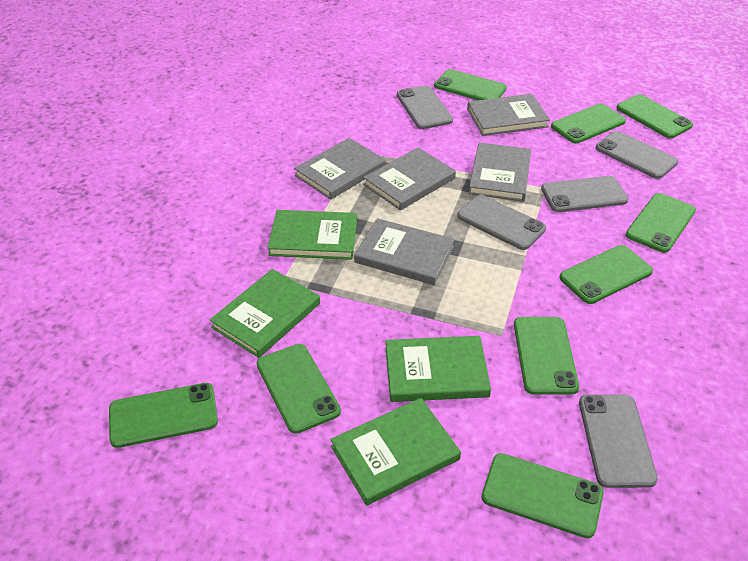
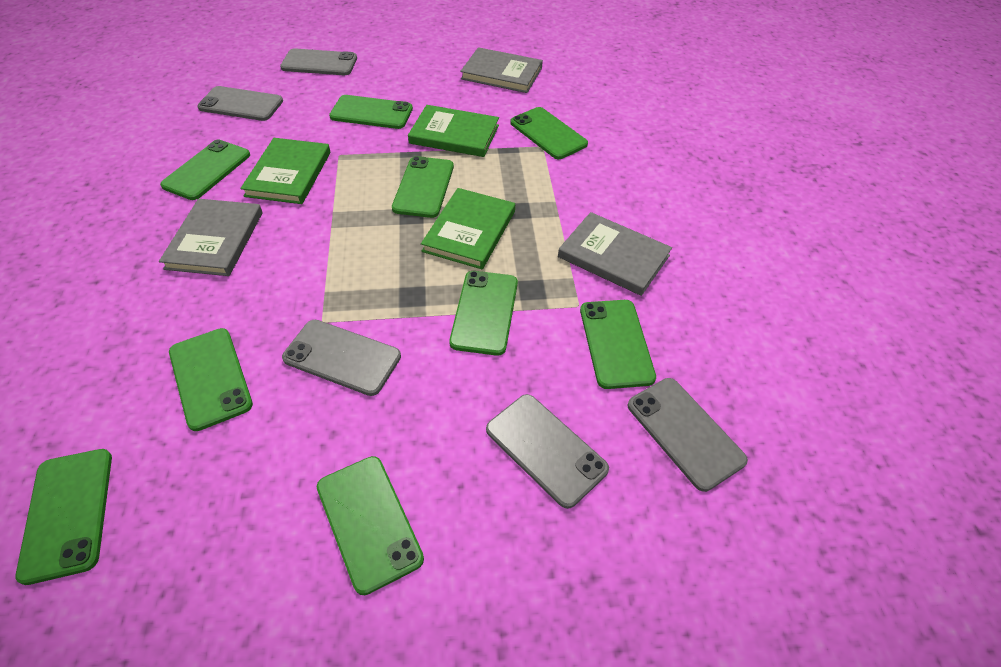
green book: 4 -> 3
grey book: 5 -> 3

